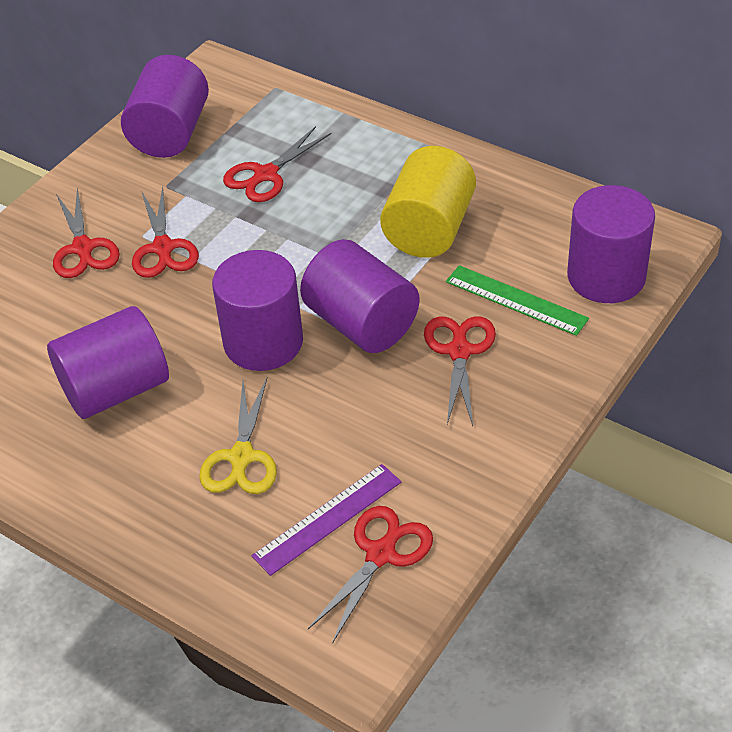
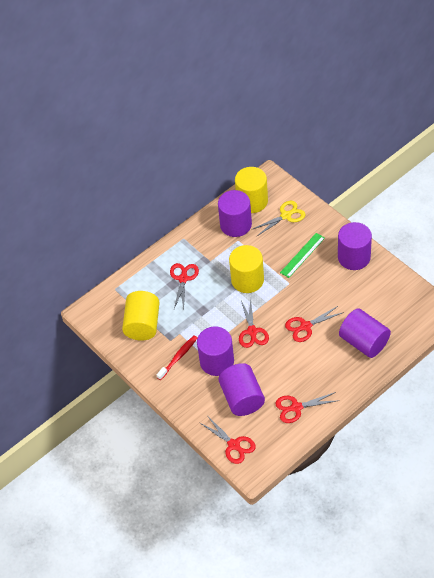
purple ruler: 1 -> 0
red toothbrush: 0 -> 1
yellow cylinder: 1 -> 3

